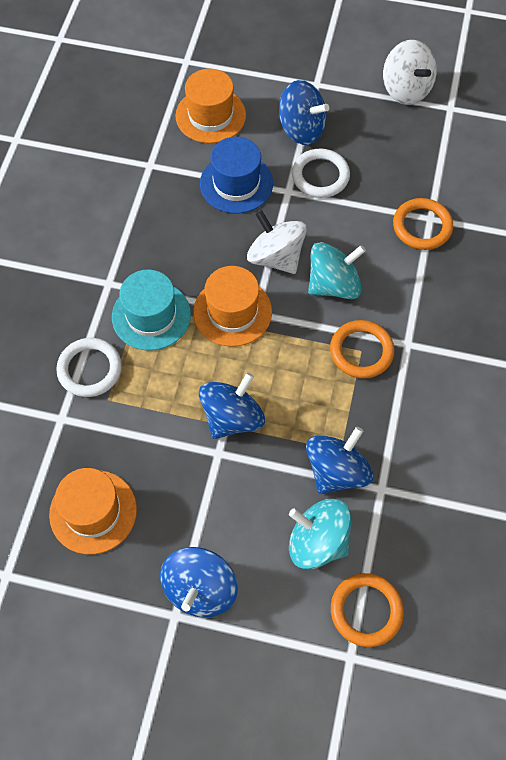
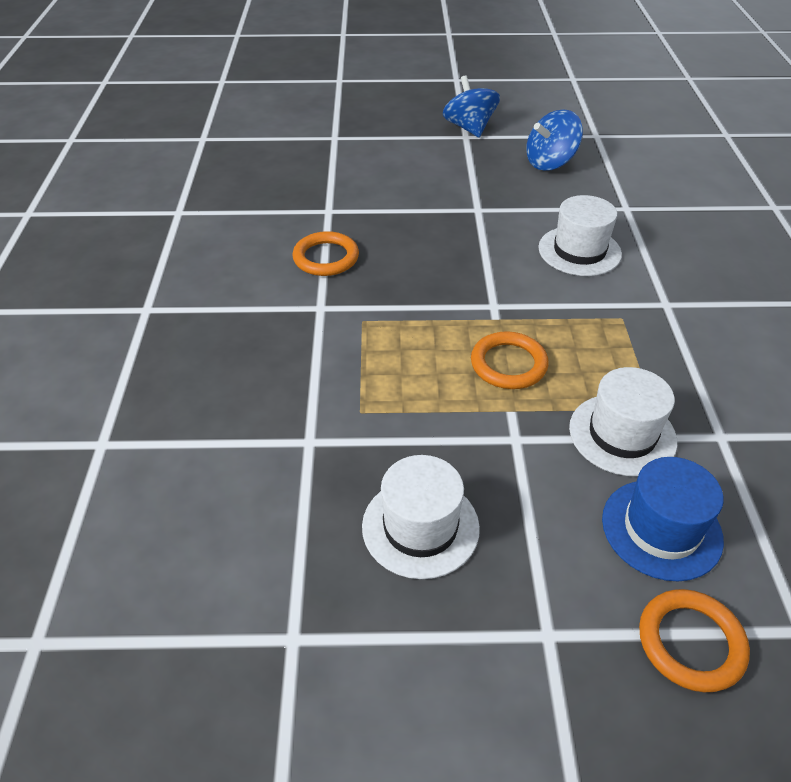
blue spinning top: 4 -> 2
orange hat: 3 -> 0
turquoise hat: 1 -> 0
turquoise spinning top: 2 -> 0
white hat: 0 -> 3
white ring: 2 -> 0
white spinning top: 2 -> 0

